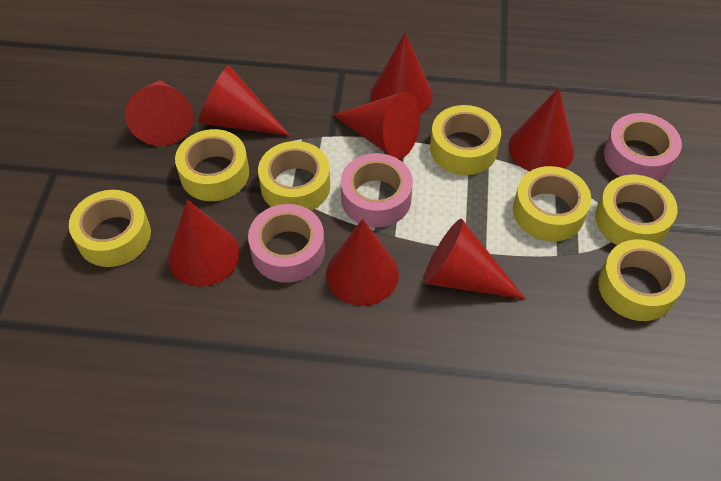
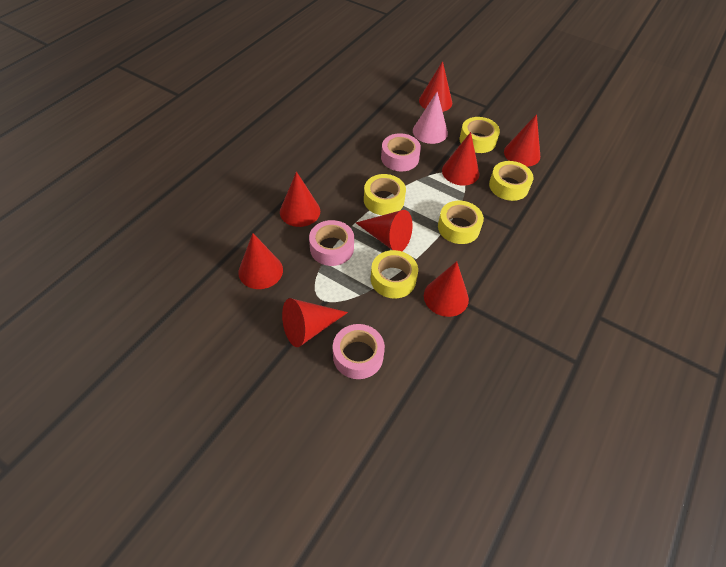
pink cone: 0 -> 1
yellow tape: 7 -> 5

